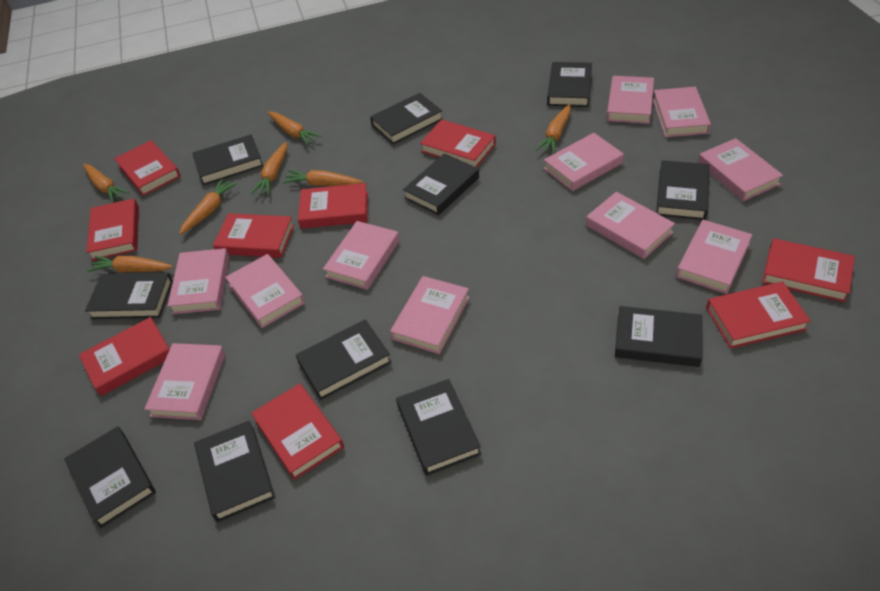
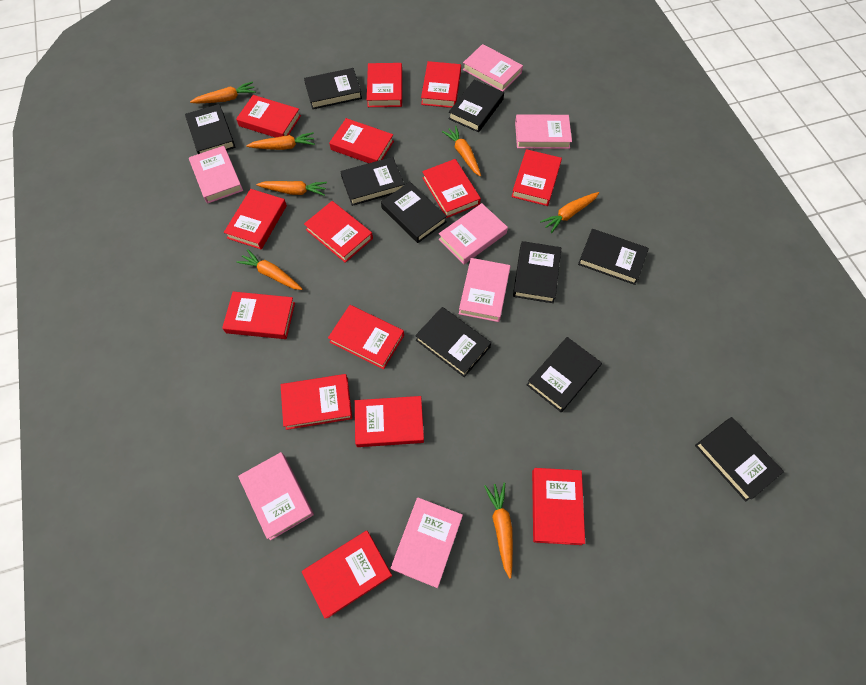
black book: 11 -> 10
pink book: 11 -> 7
red book: 9 -> 14

